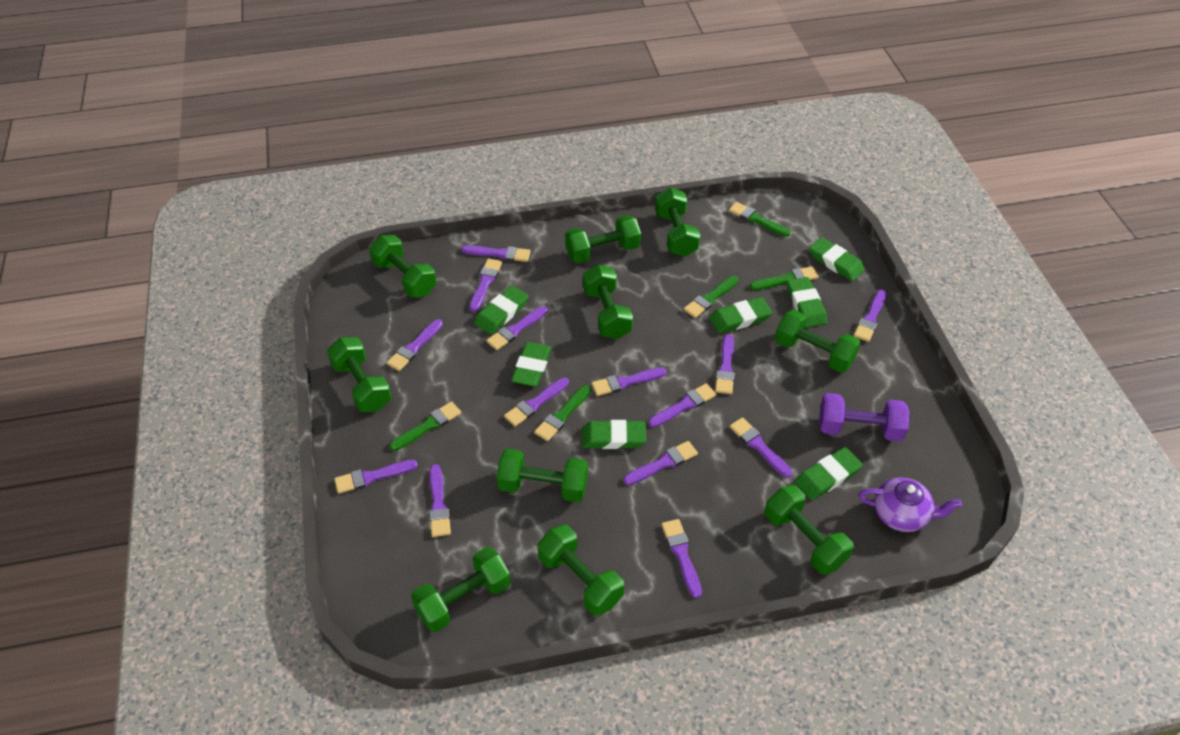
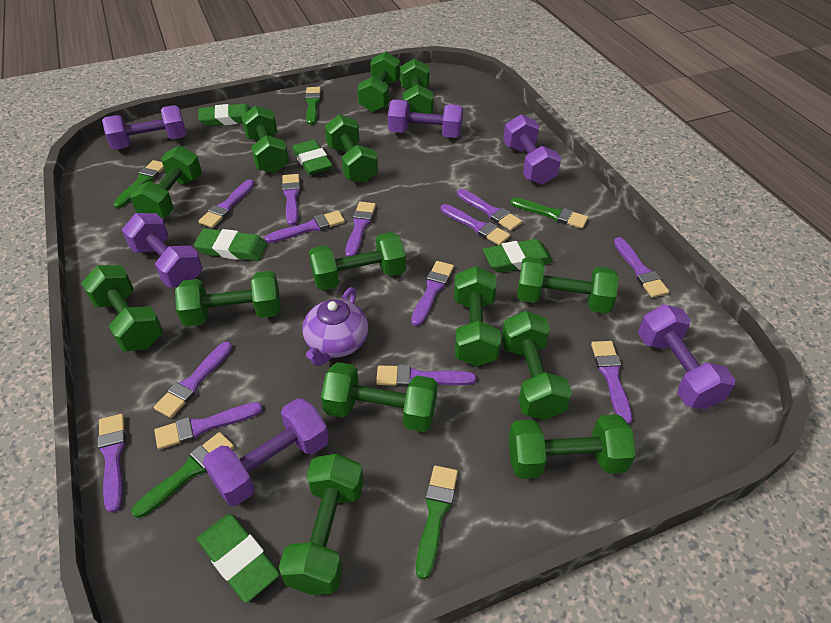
green dumbbell: 10 -> 14
green eraser: 7 -> 5
purple brush: 14 -> 13
purple dumbbell: 1 -> 6

